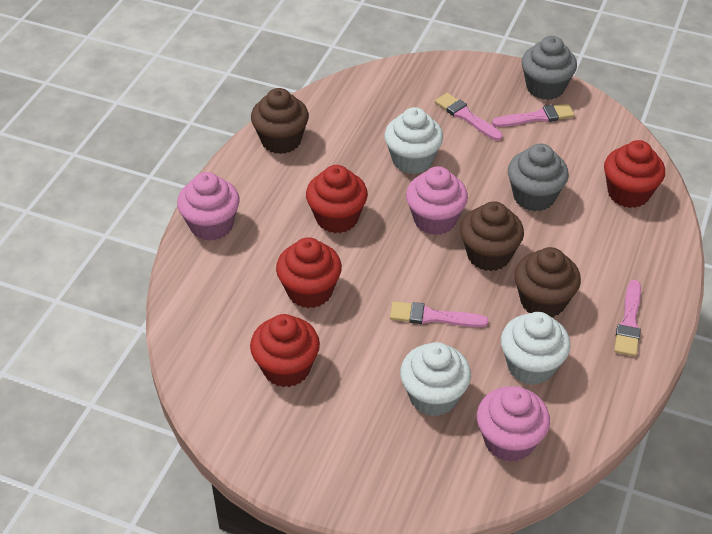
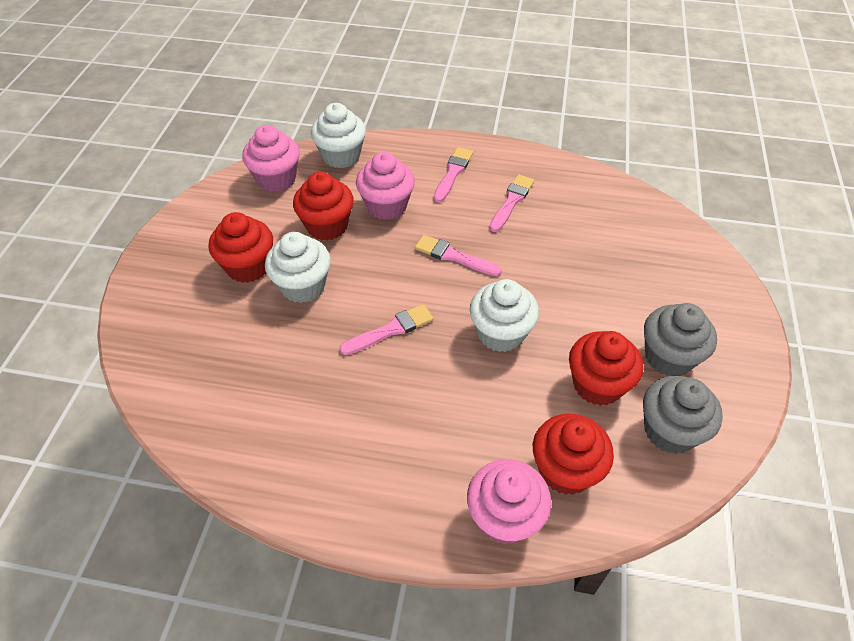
brown cupcake: 3 -> 0

